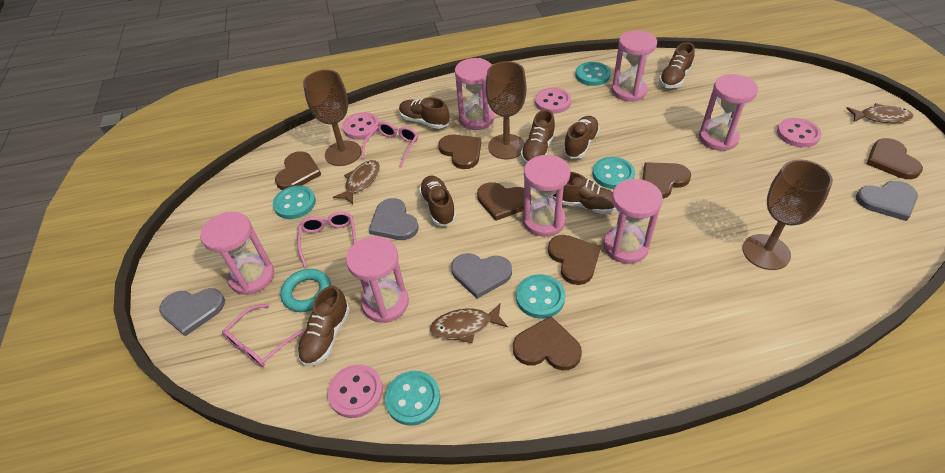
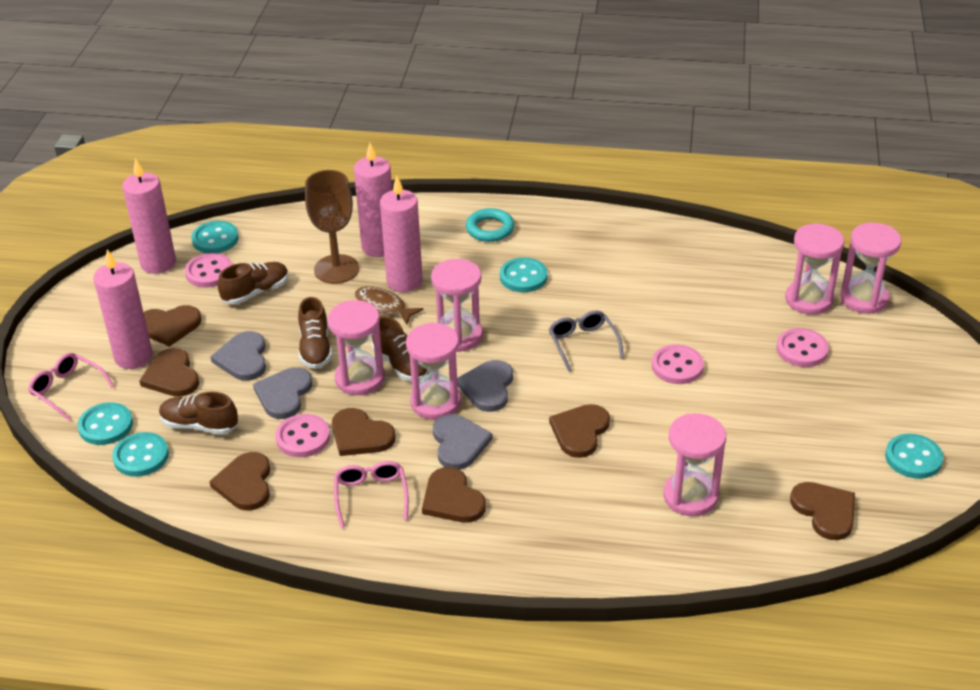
brown fish: 3 -> 1
brown goblet: 3 -> 1
brown shoe: 7 -> 4
grey glasses: 0 -> 1
pink candle: 0 -> 4
pink glasses: 3 -> 2
pink hourglass: 7 -> 6

